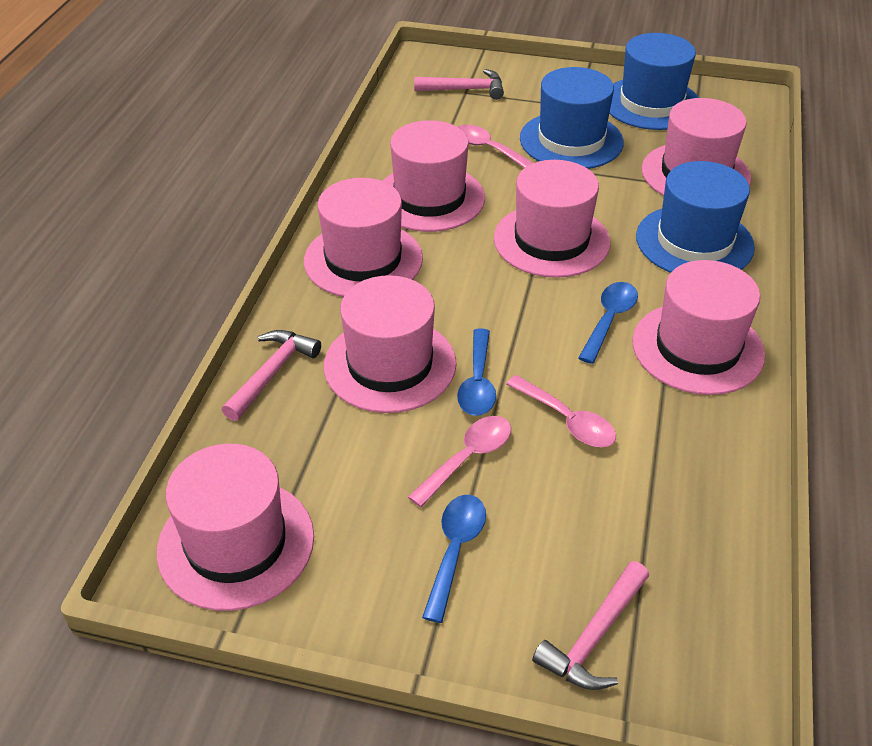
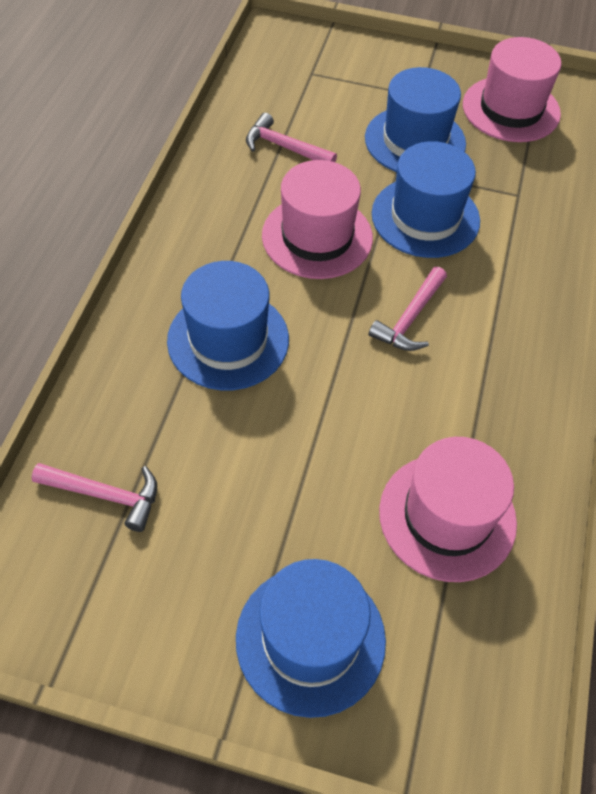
blue hat: 3 -> 4
blue spoon: 3 -> 0
pink hat: 7 -> 3
pink spoon: 3 -> 0

